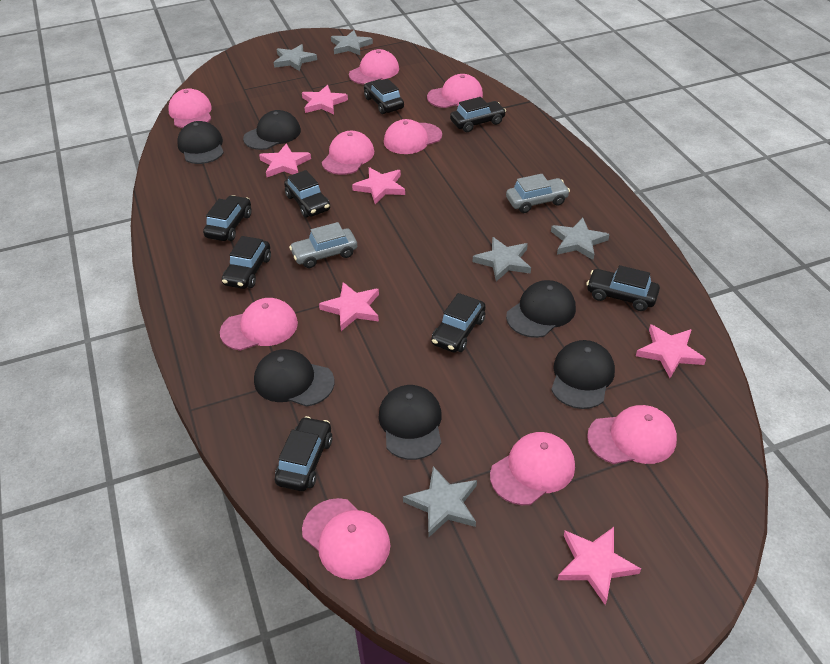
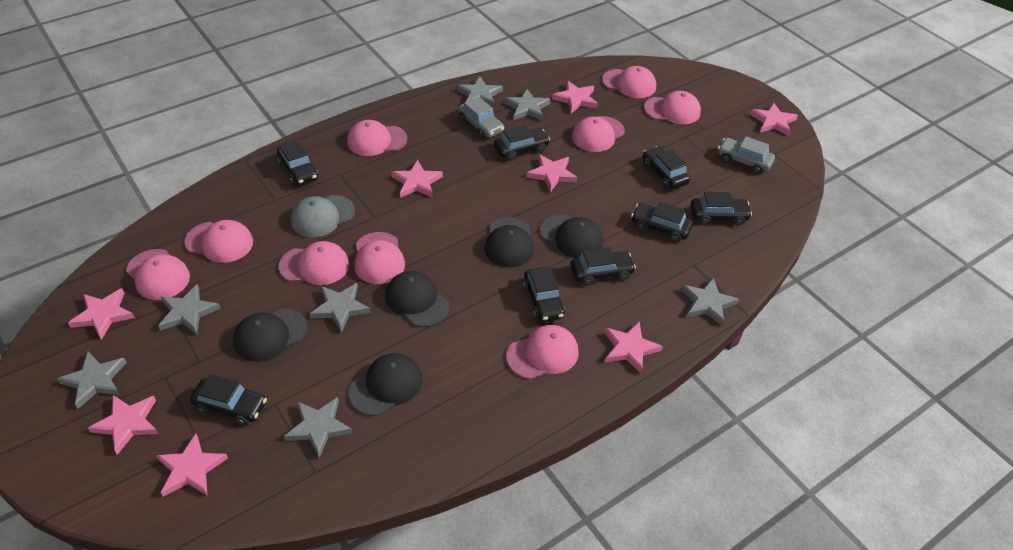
black cap: 6 -> 5
grey cap: 0 -> 1
grey star: 5 -> 7
pink star: 6 -> 8

